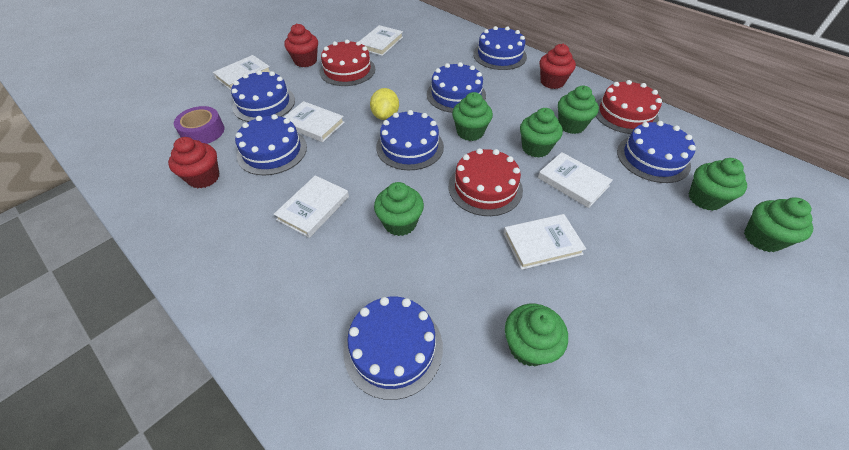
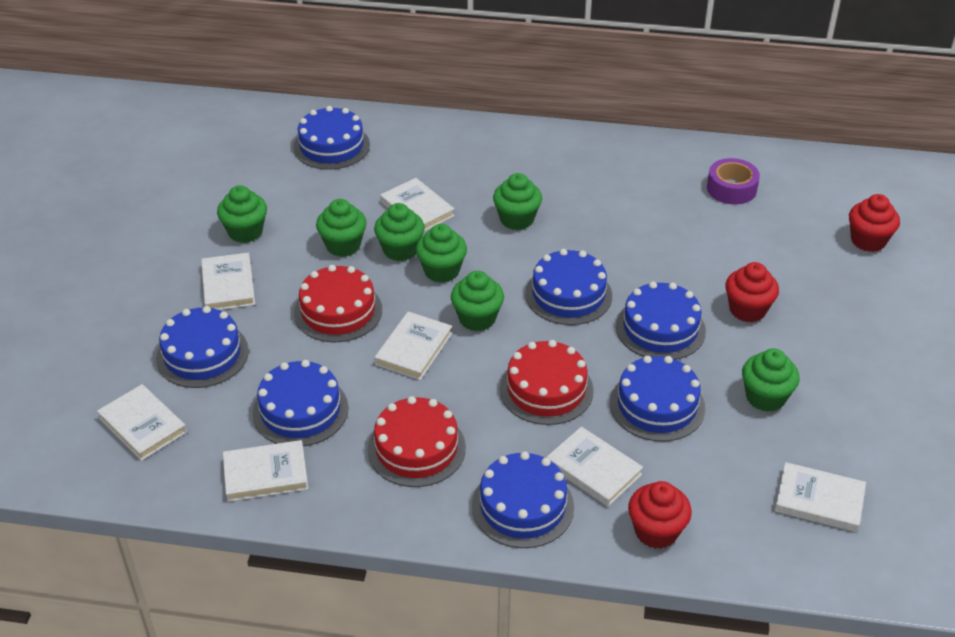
white book: 6 -> 7
yellow lemon: 1 -> 0

